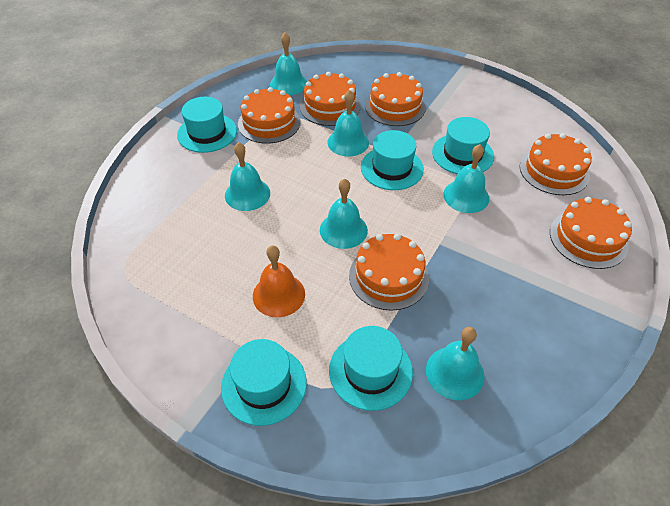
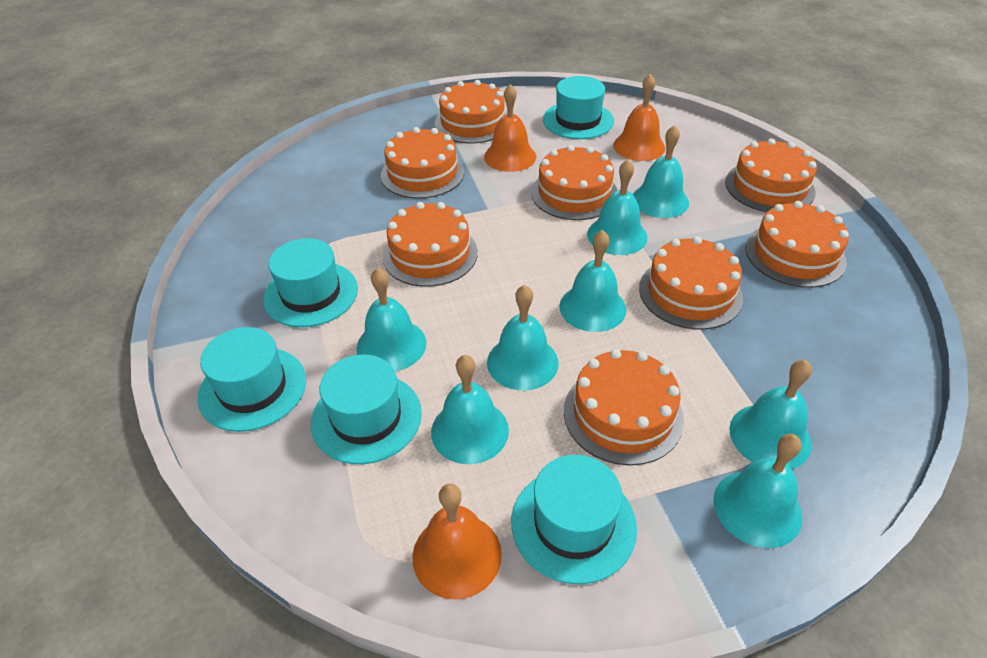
orange bell: 1 -> 3
orange cake: 6 -> 8
turquoise bell: 6 -> 8

